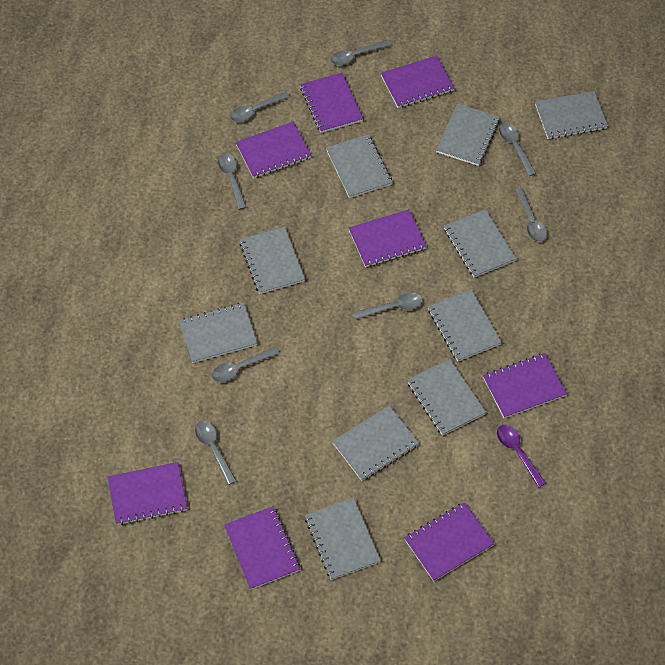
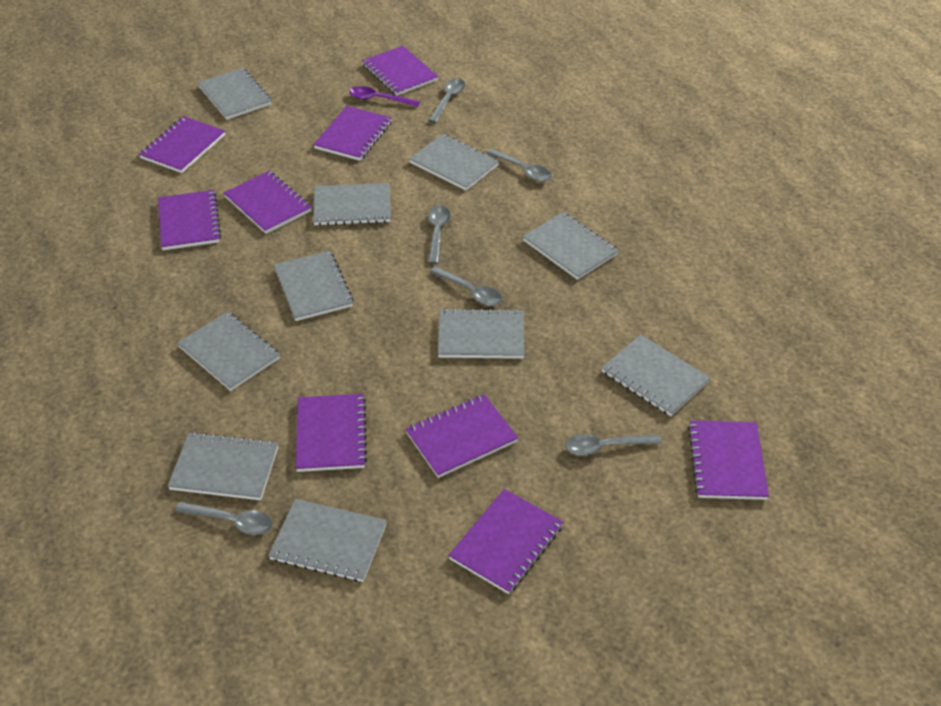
grey spoon: 8 -> 6
purple notebook: 8 -> 9

